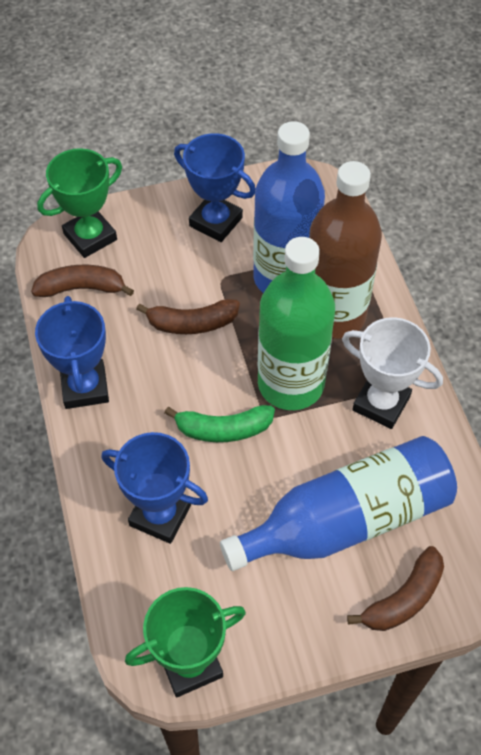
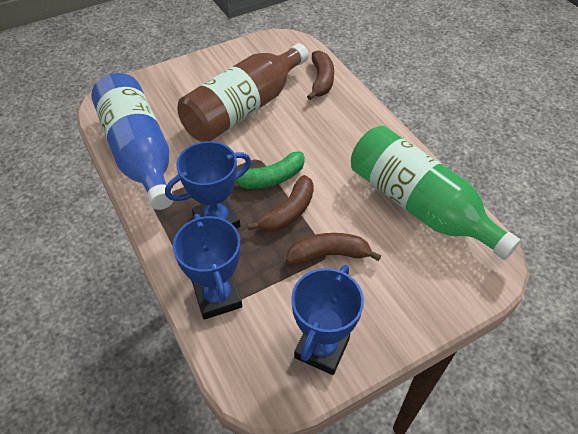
blue bottle: 2 -> 1
green trophy: 2 -> 0
white trophy: 1 -> 0

